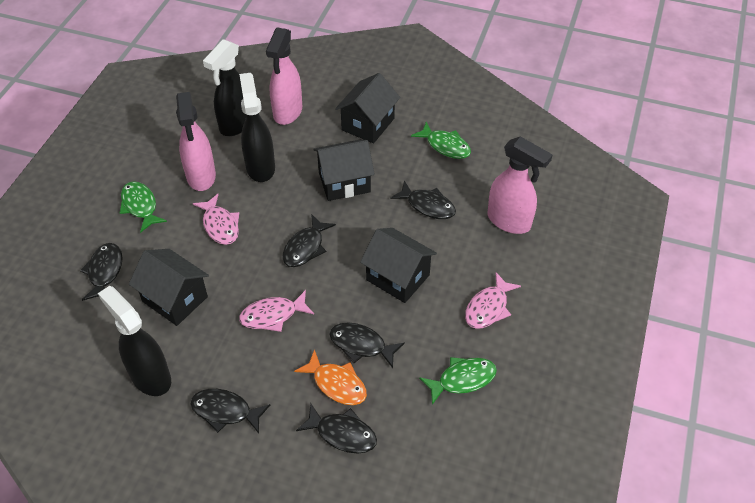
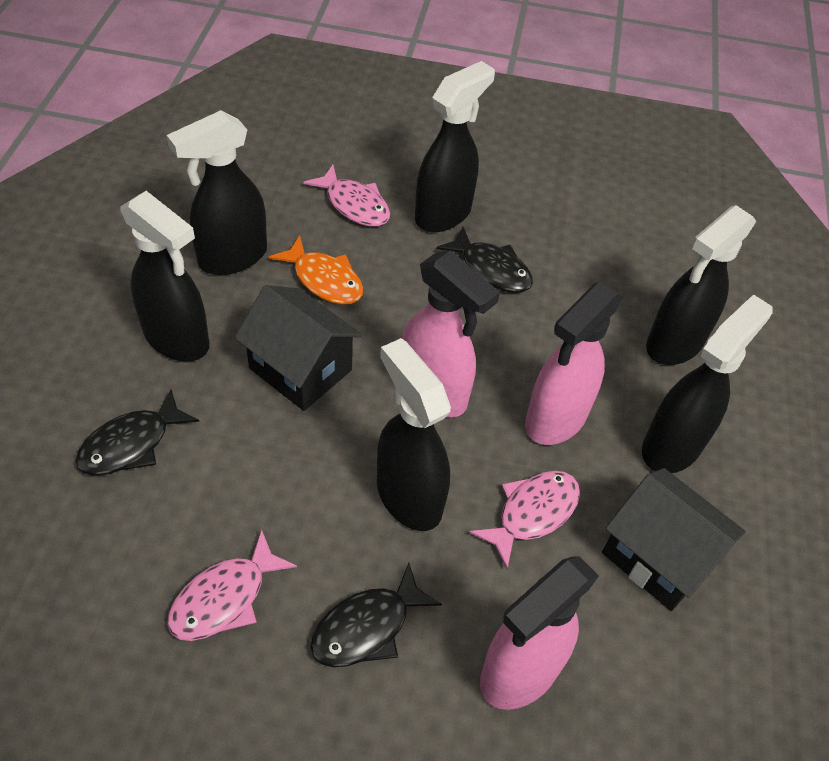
black fish: 6 -> 3
black house: 4 -> 2
black spray bottle: 3 -> 6
green fish: 3 -> 0

